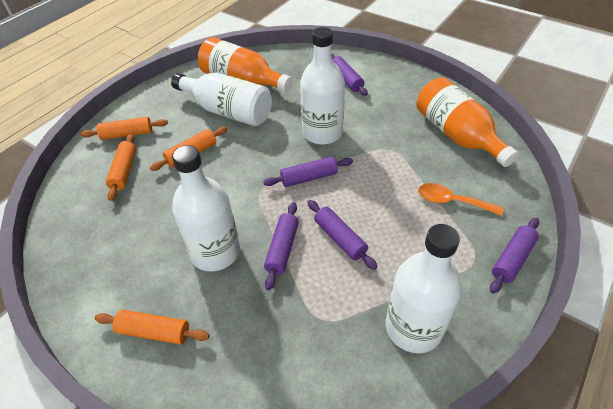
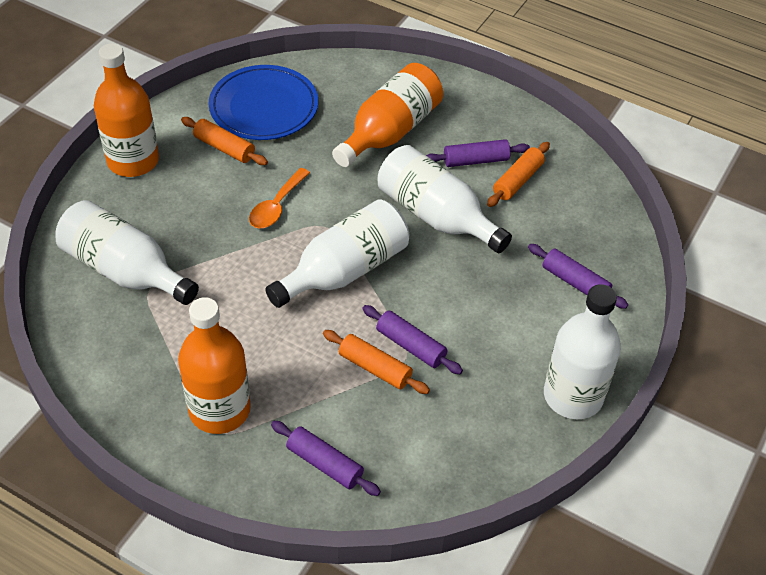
blue plate: 0 -> 1
orange bottle: 2 -> 3
orange rolling pin: 4 -> 3
purple rolling pin: 5 -> 4

